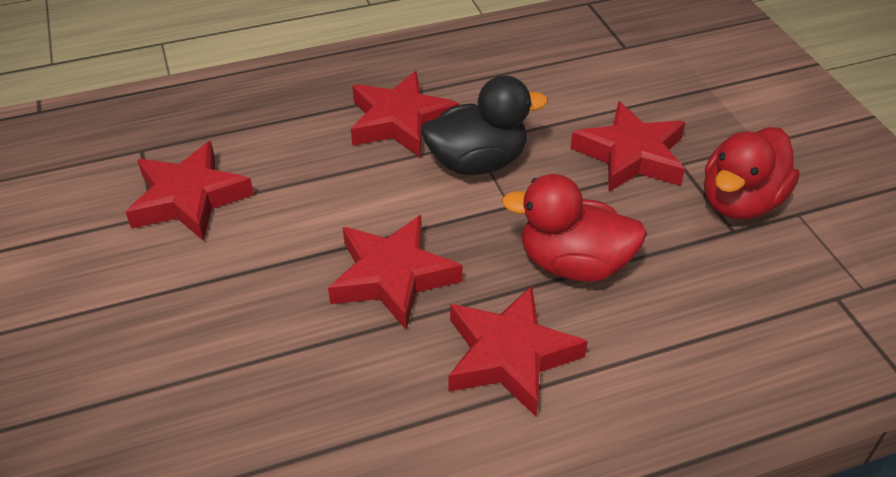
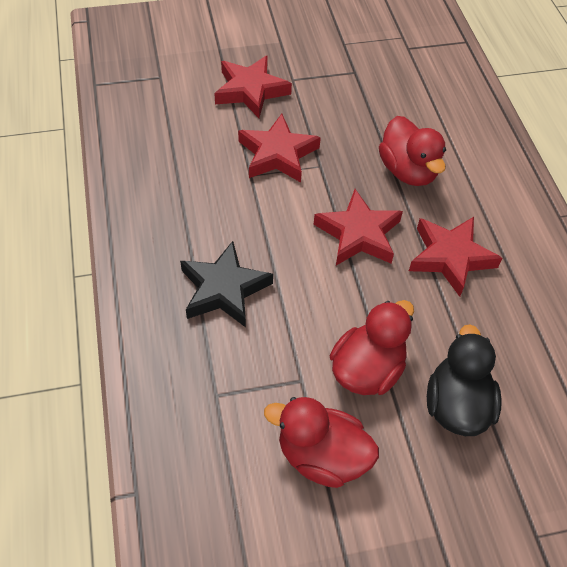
black star: 0 -> 1
red duck: 2 -> 3
red star: 5 -> 4

